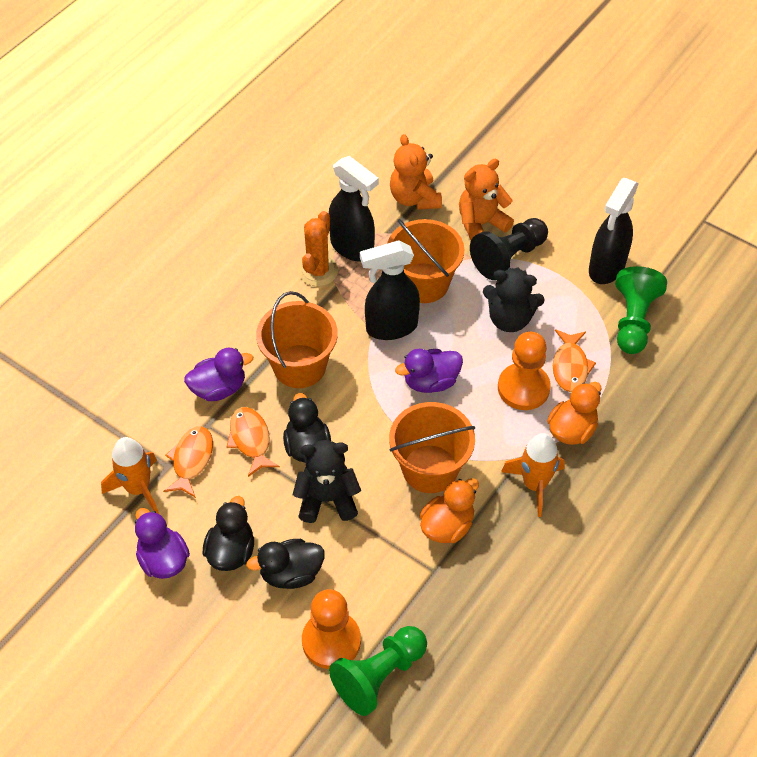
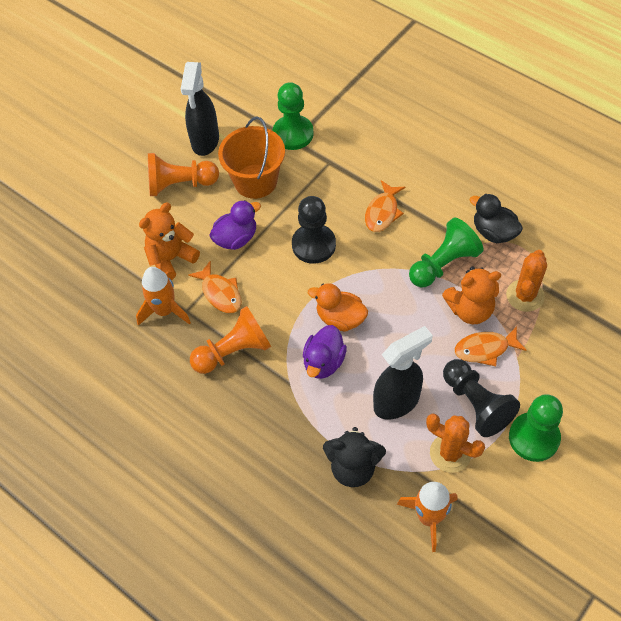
black duck: 3 -> 1
black pawn: 1 -> 2
black spray bottle: 3 -> 2
black teddy bear: 2 -> 1
green pawn: 2 -> 3
orange bucket: 3 -> 1
orange cactus: 1 -> 2
orange duck: 2 -> 1
purple duck: 3 -> 2

